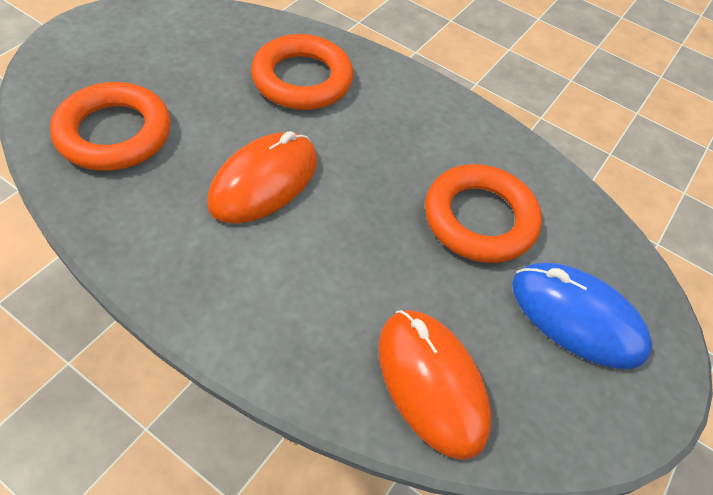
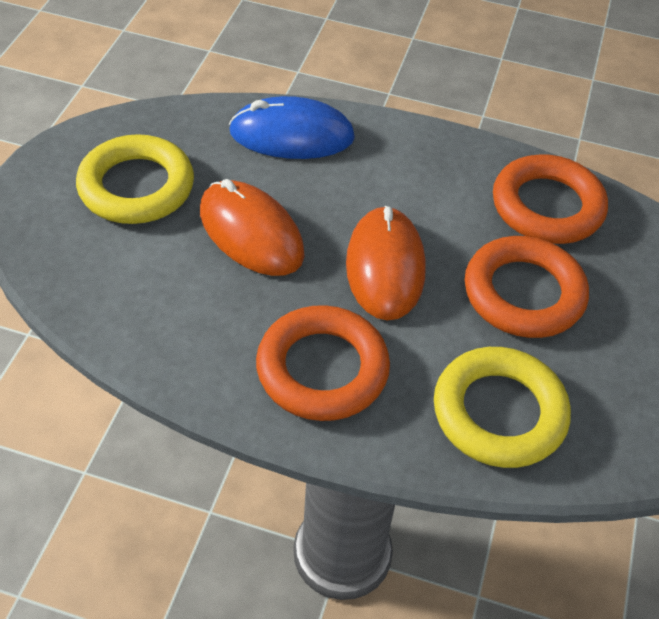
yellow ring: 0 -> 2

